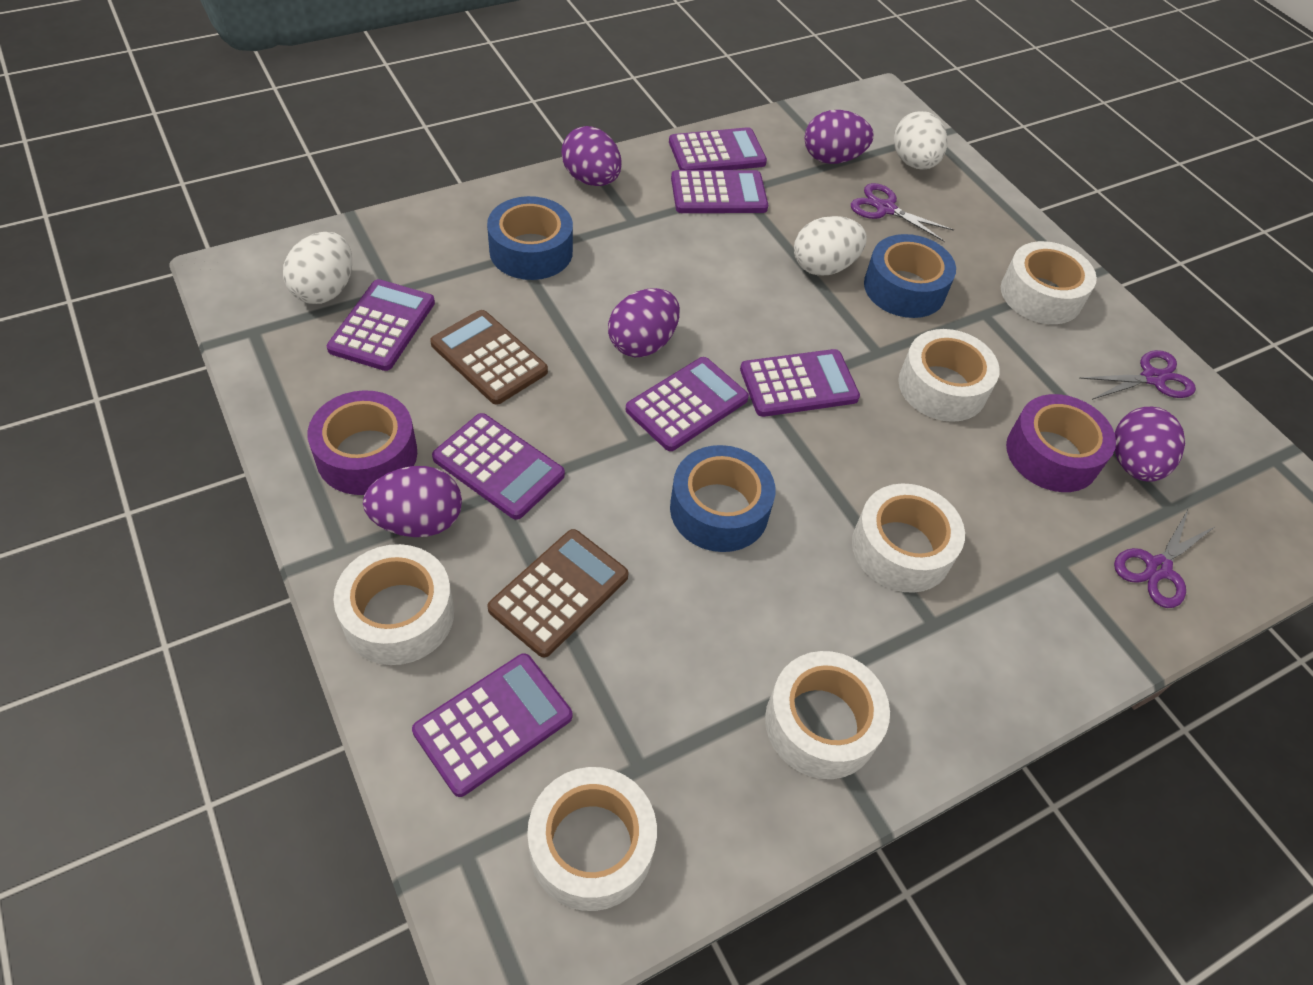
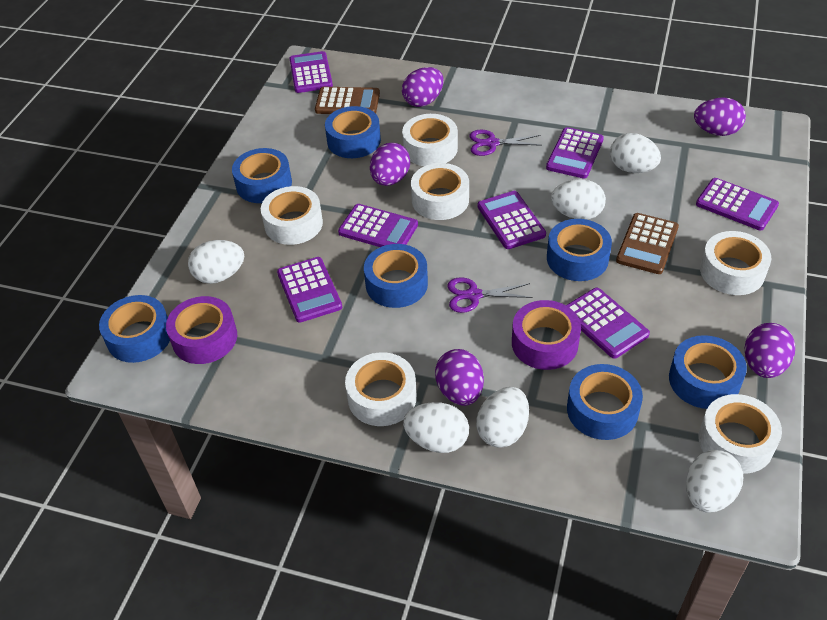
blue tape: 3 -> 7
purple scissors: 3 -> 2
white egg: 3 -> 6

